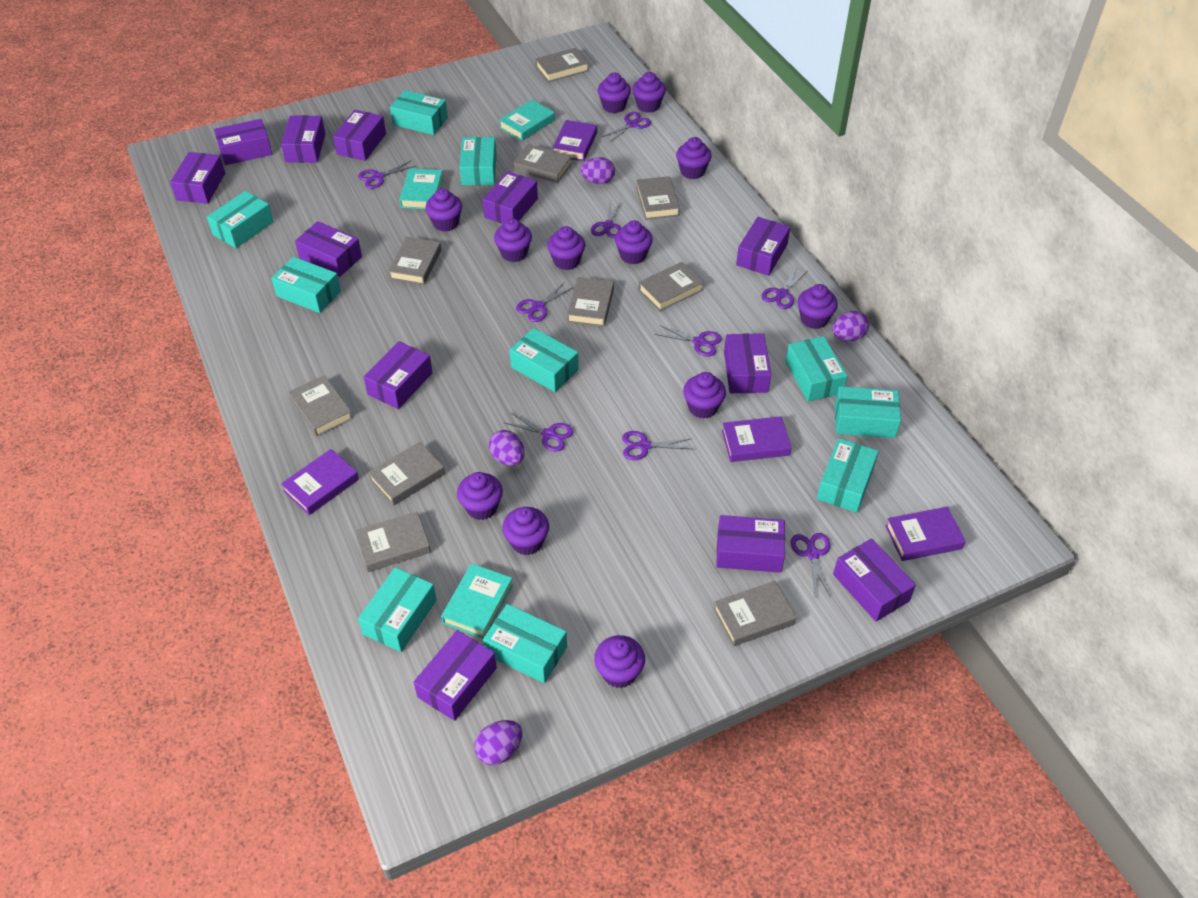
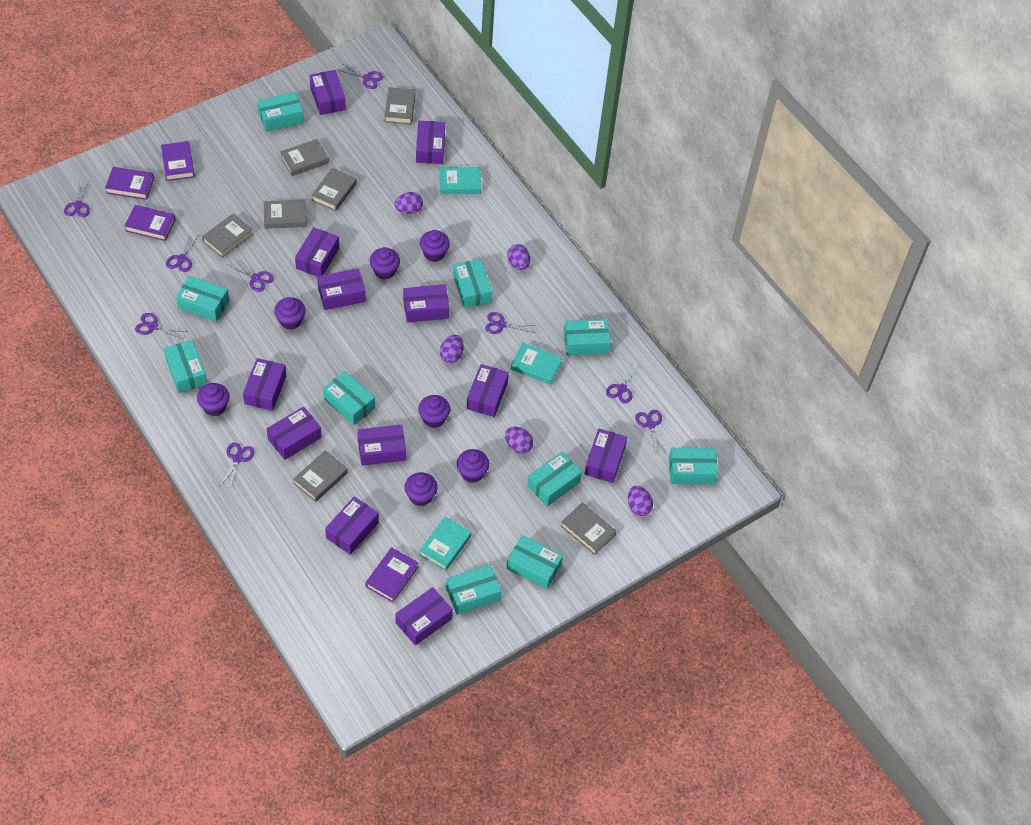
grey book: 10 -> 7
purple cupcake: 12 -> 7
purple egg: 4 -> 5

